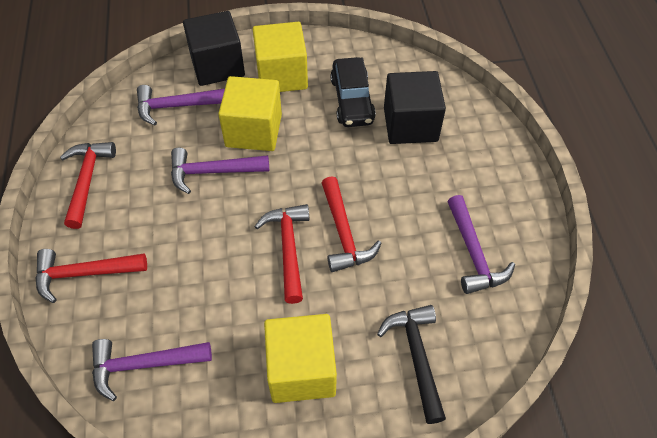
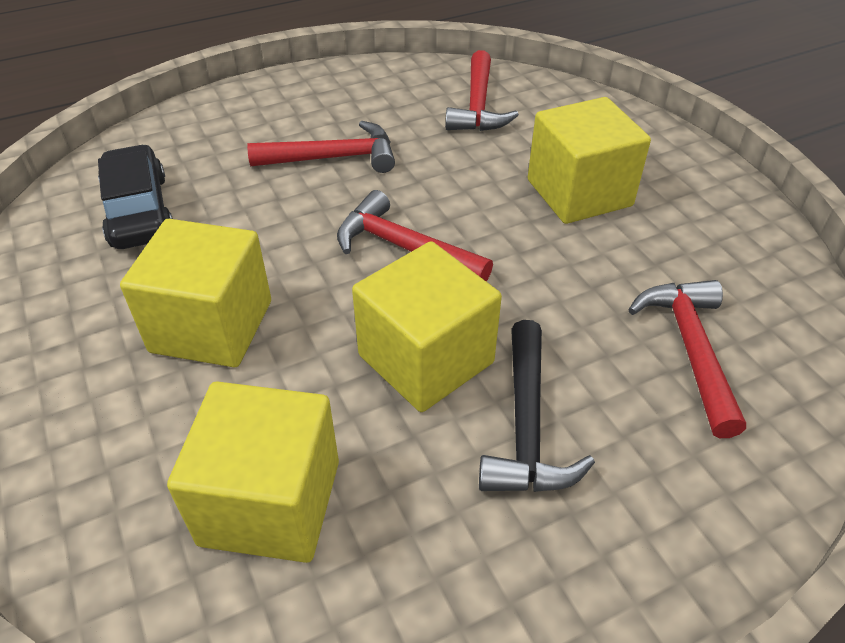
black cube: 2 -> 0
purple hammer: 4 -> 0
yellow cube: 3 -> 4

